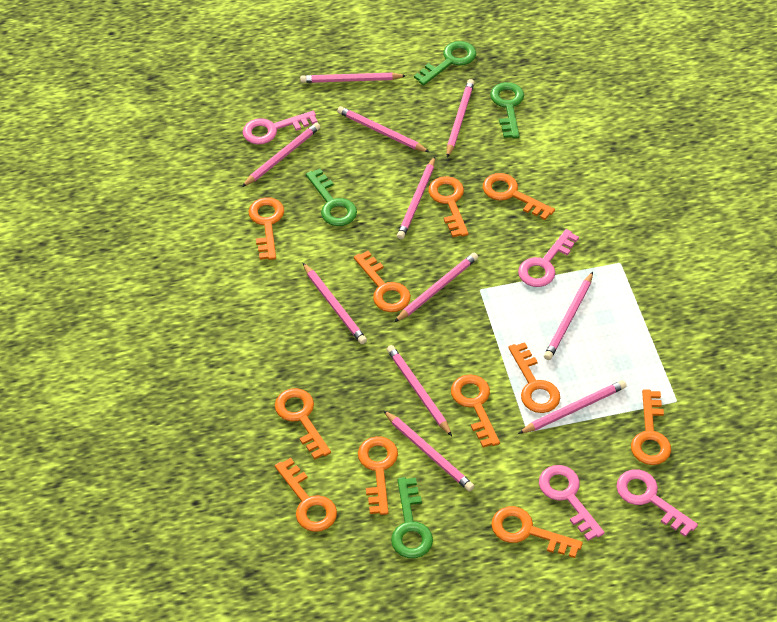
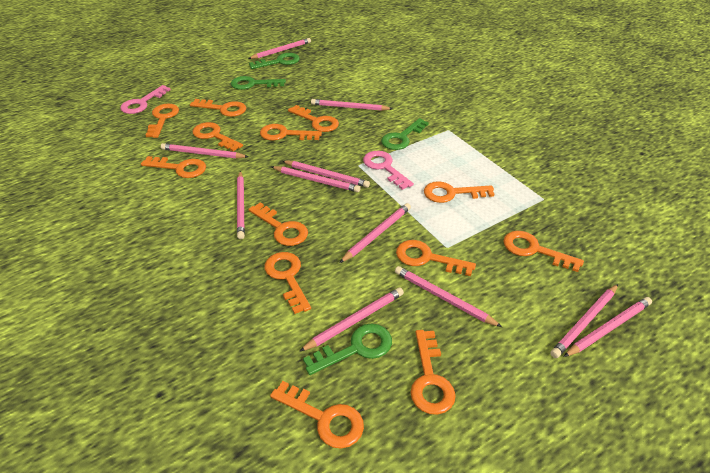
orange key: 11 -> 13
pink key: 4 -> 2

